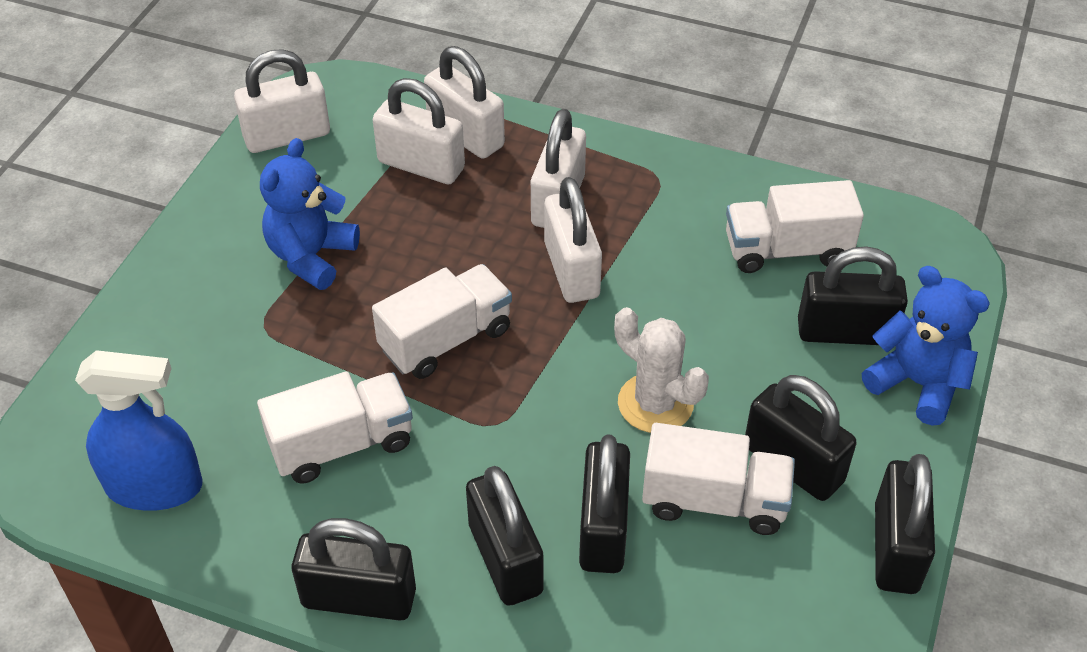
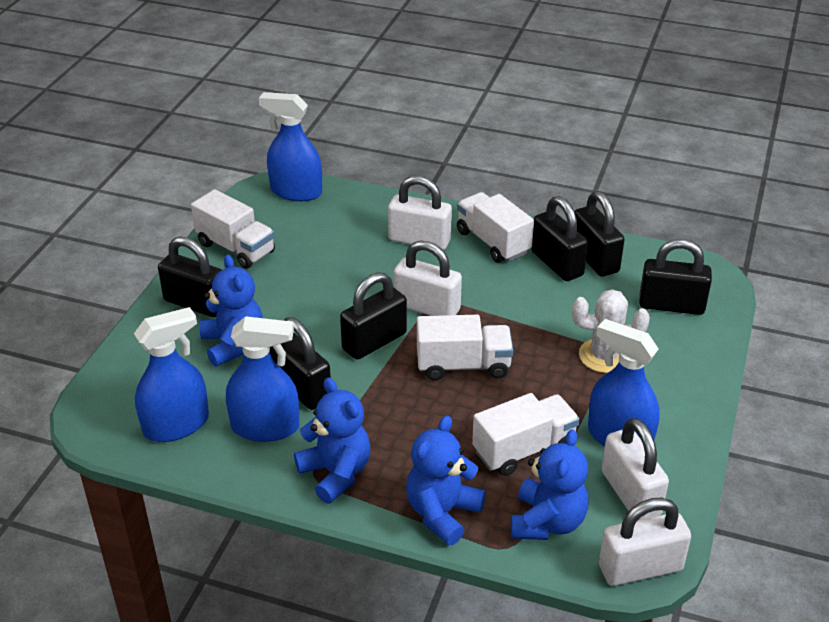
blue spray bottle: 1 -> 4
blue teddy bear: 2 -> 4
white padlock: 5 -> 4

